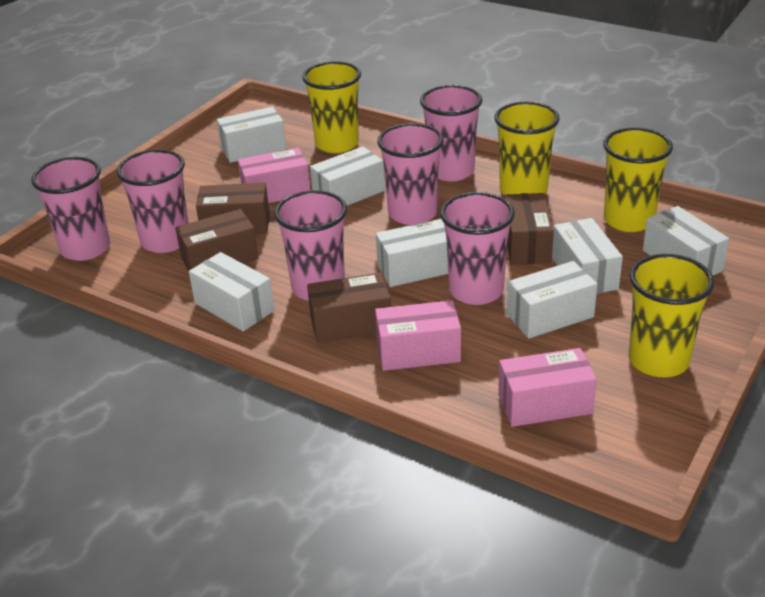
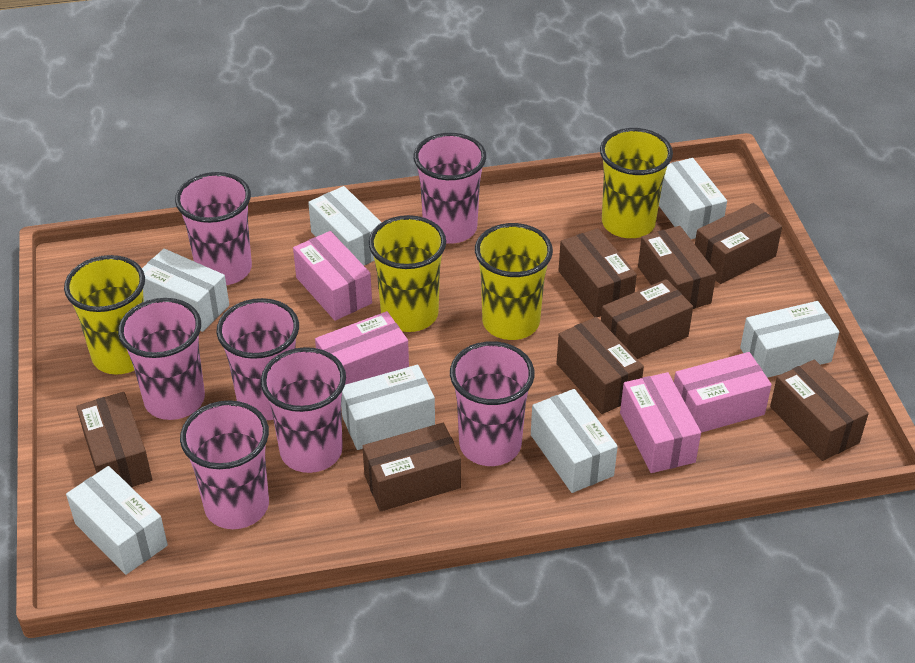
brown box: 4 -> 8
pink box: 3 -> 4
pink cup: 6 -> 7

